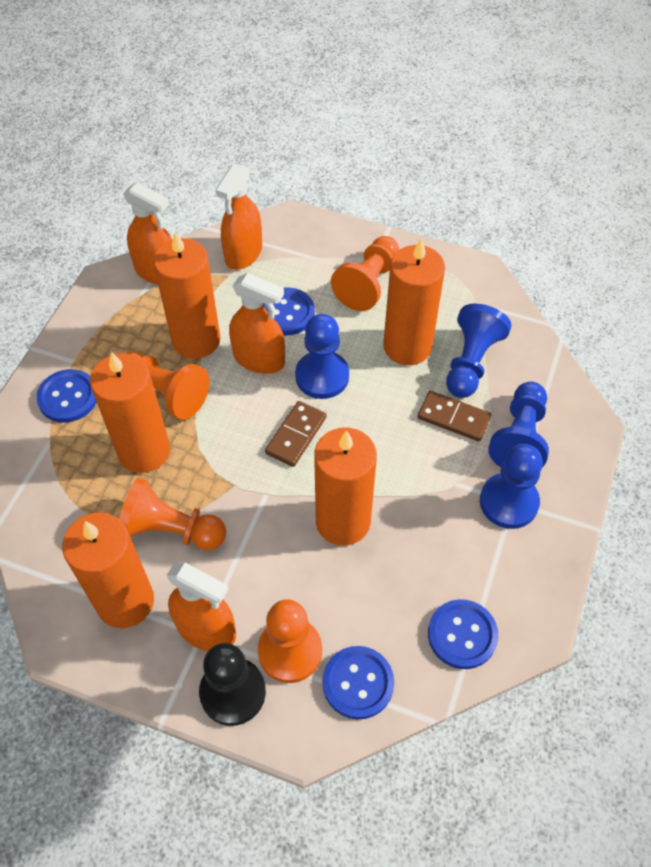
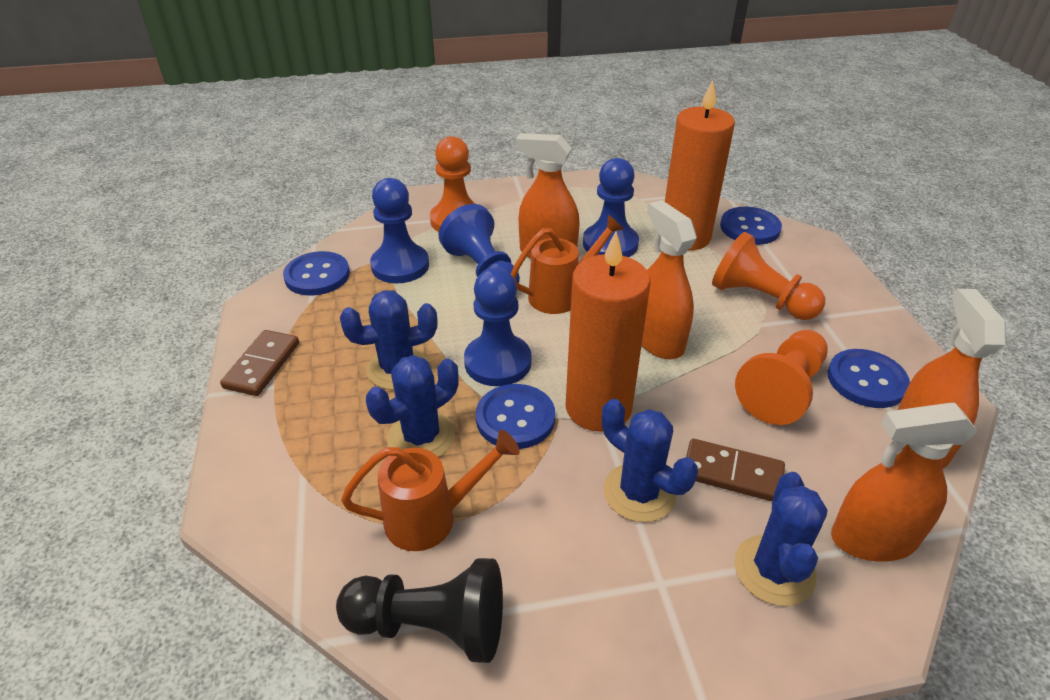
blue cactus: 0 -> 4
orange candle: 5 -> 2
orange pawn: 4 -> 3
orange watering can: 0 -> 2

